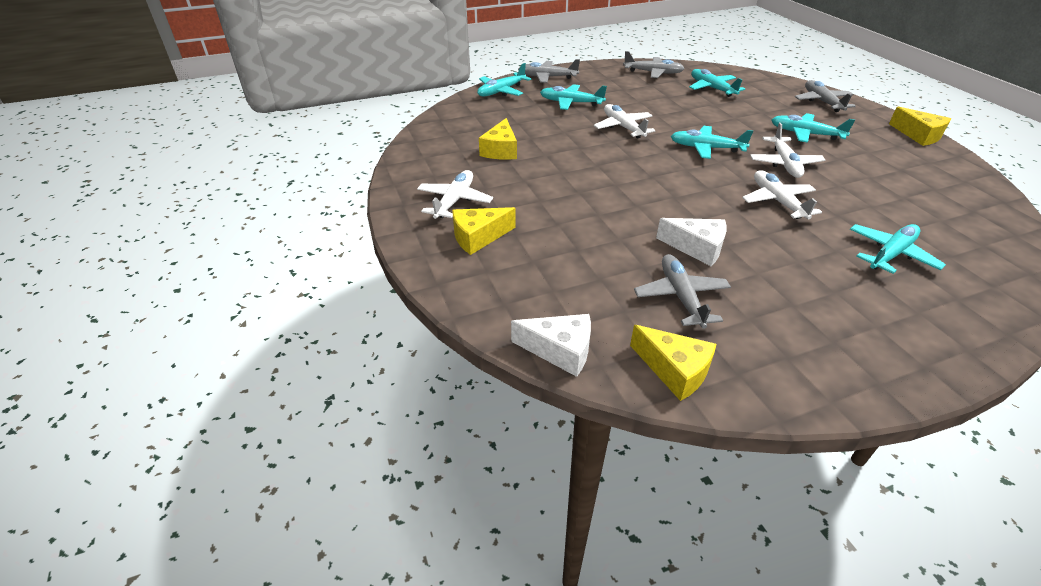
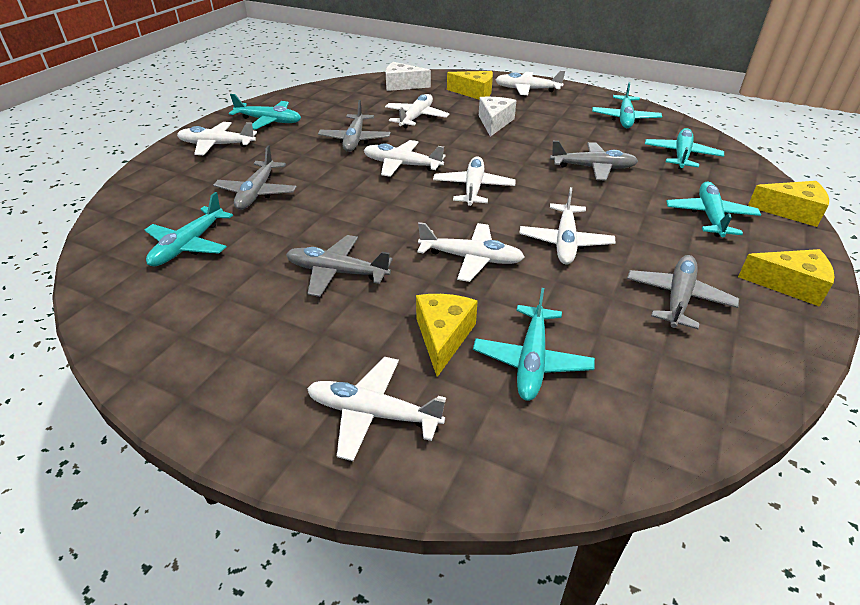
grey plane: 4 -> 5
white plane: 4 -> 8

